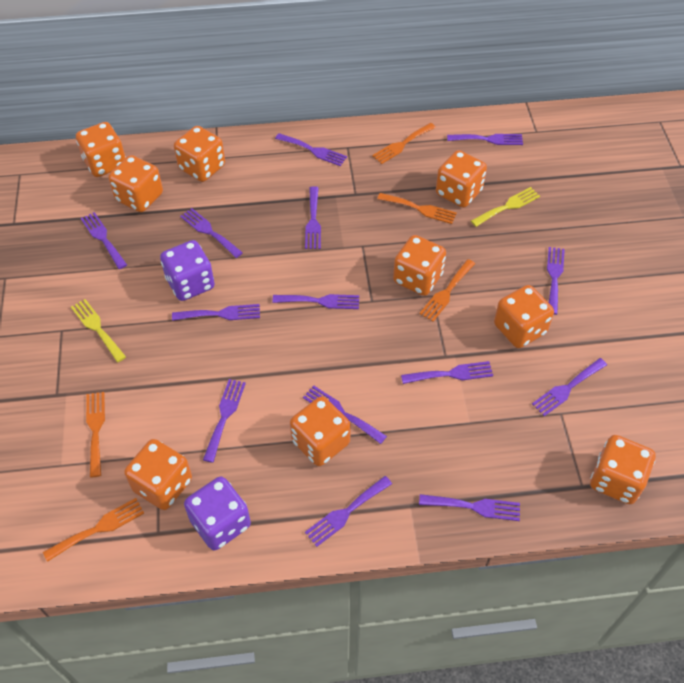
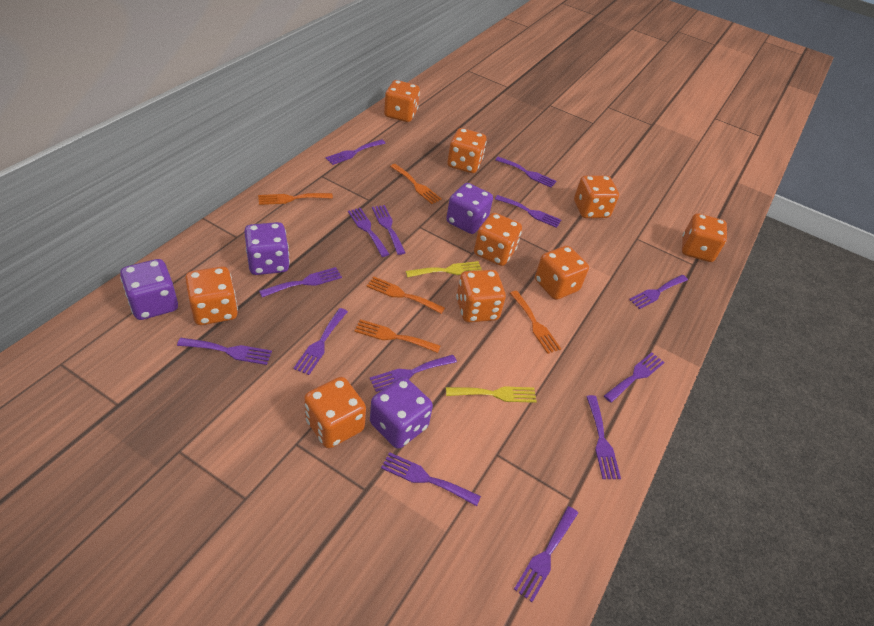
purple dice: 2 -> 4

